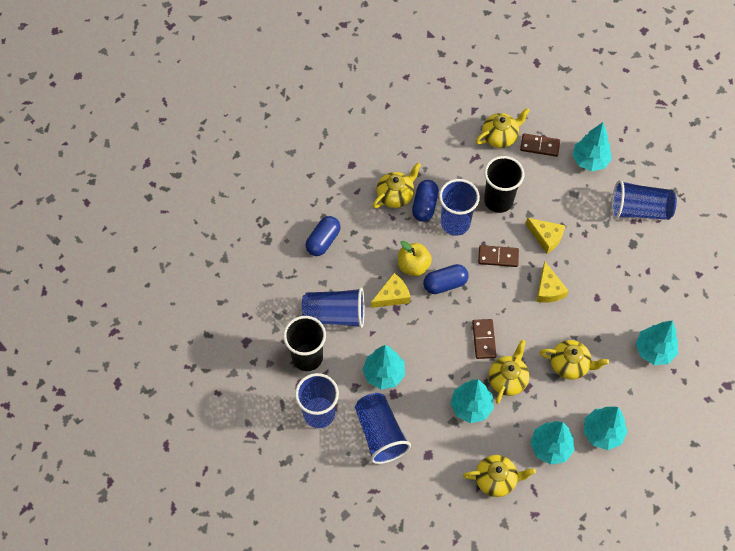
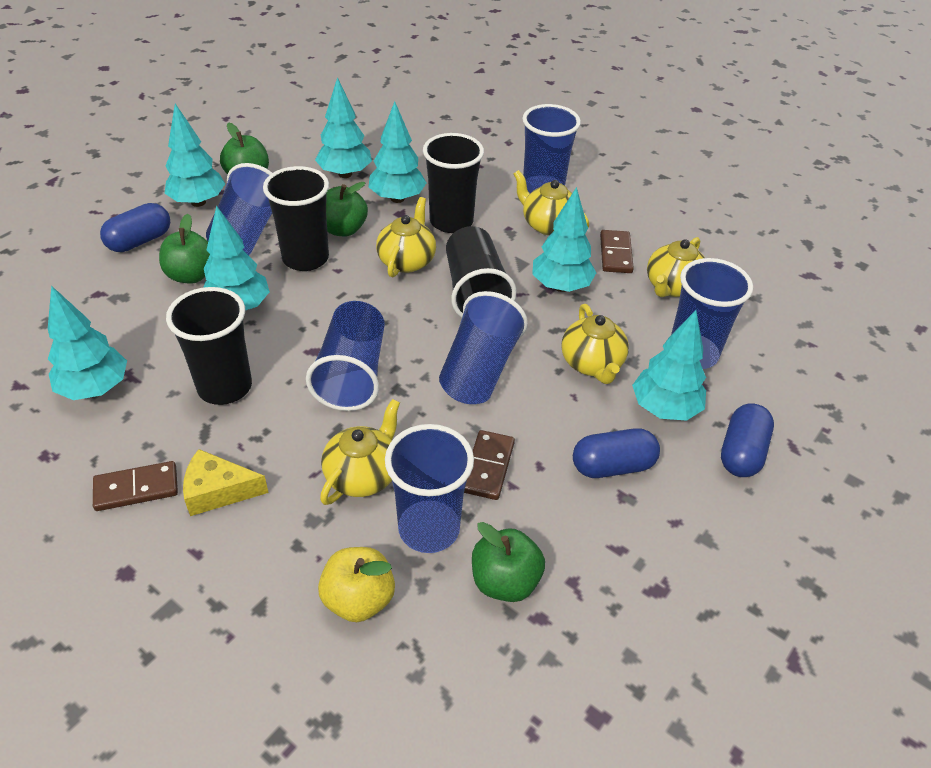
black cup: 2 -> 4
blue cup: 5 -> 6
green apple: 0 -> 4
turquoise tree: 6 -> 7
yellow cheese: 3 -> 1

